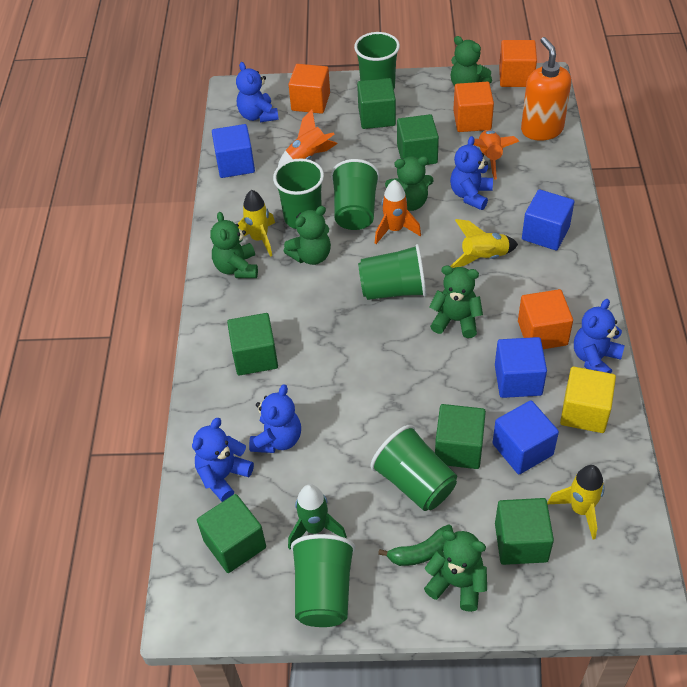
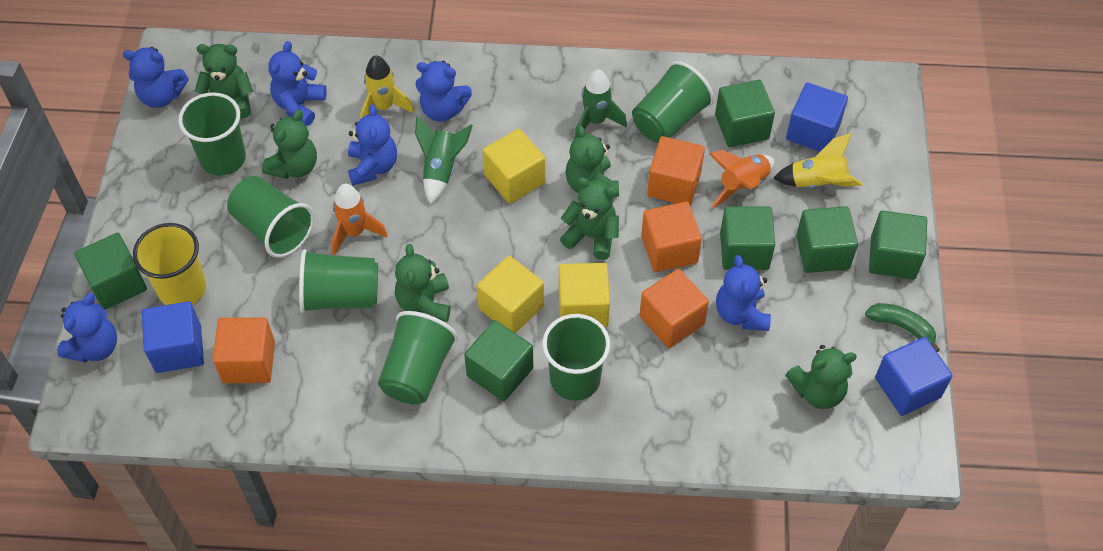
blue cube: 4 -> 3
blue teddy bear: 5 -> 6
green rocket: 1 -> 2
orange rocket: 3 -> 2
orange soap dispenser: 1 -> 0
yellow cube: 1 -> 3
yellow cup: 0 -> 1
yellow rocket: 3 -> 2

